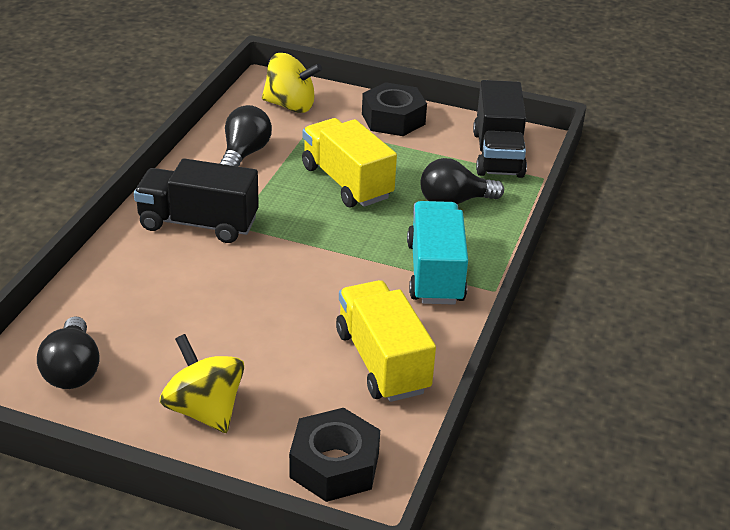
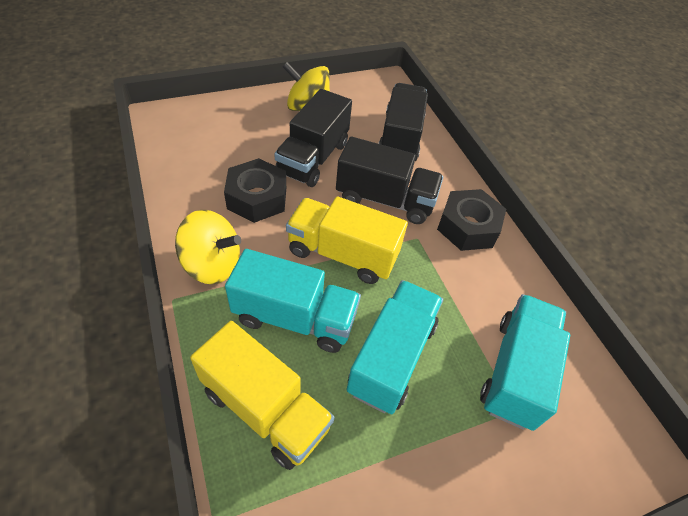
black light bulb: 3 -> 0
black truck: 2 -> 3
turquoise truck: 1 -> 3

